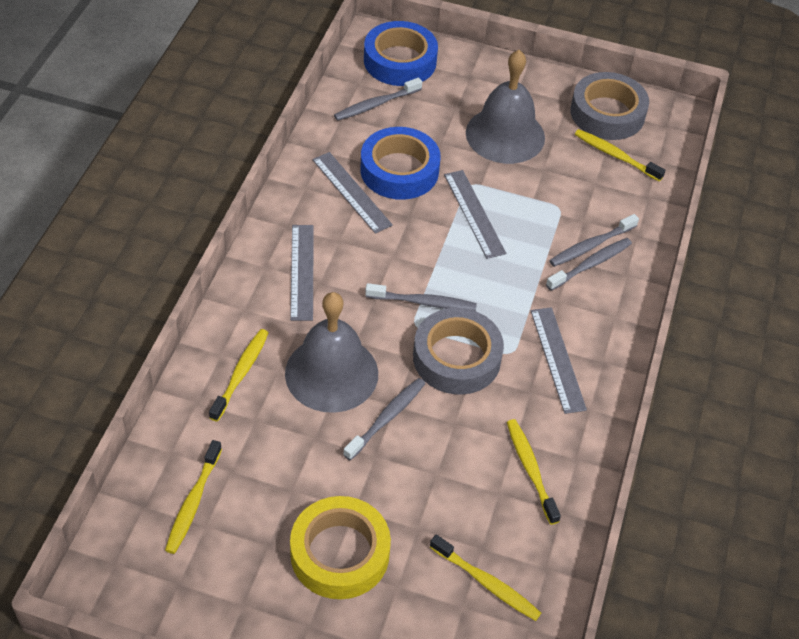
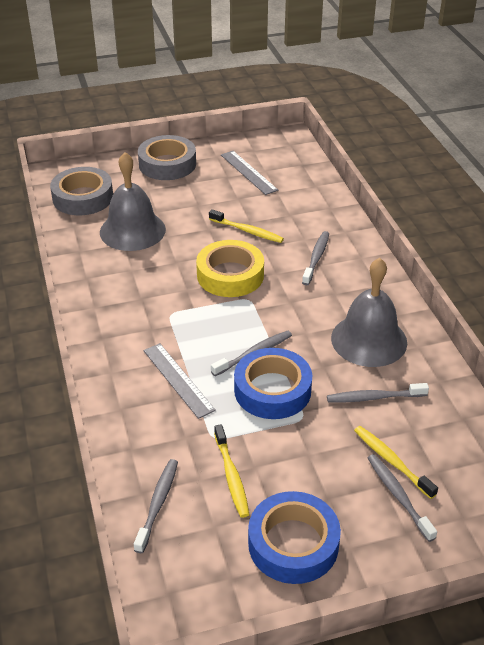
grey ruler: 4 -> 2
yellow toothbrush: 5 -> 3

